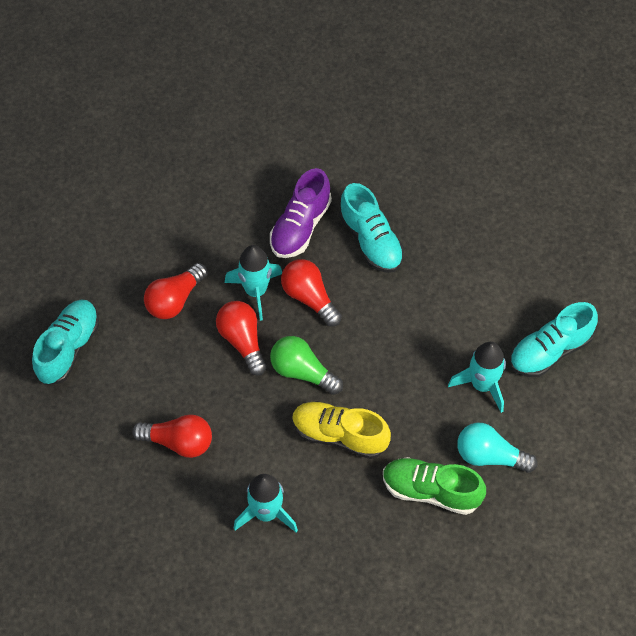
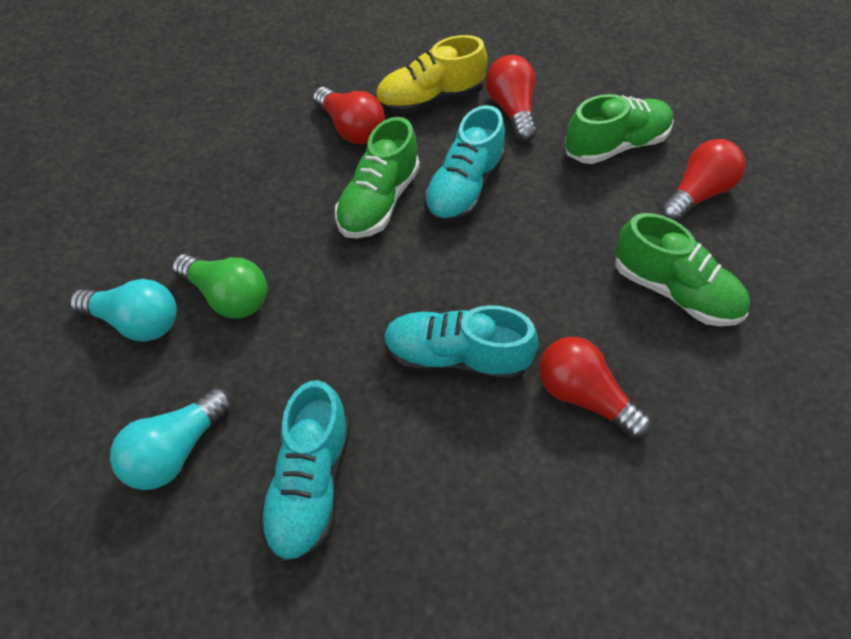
green shoe: 1 -> 3
purple shoe: 1 -> 0
turquoise light bulb: 1 -> 2
turquoise rocket: 3 -> 0

